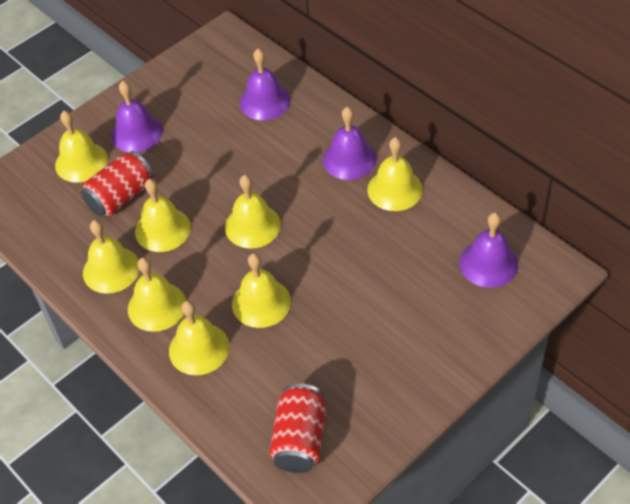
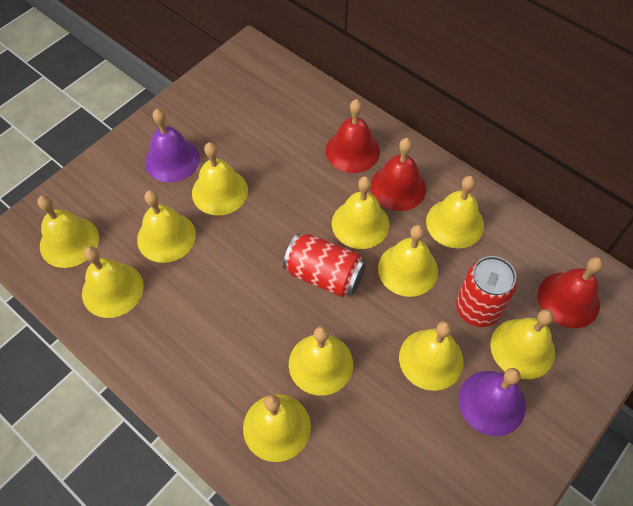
purple bell: 4 -> 2
red bell: 0 -> 3
yellow bell: 8 -> 11

